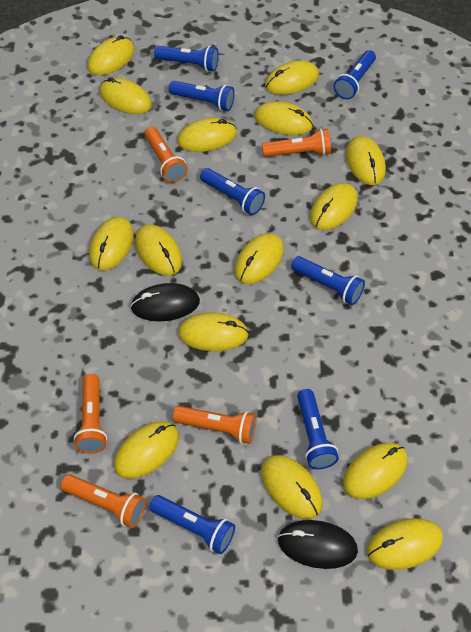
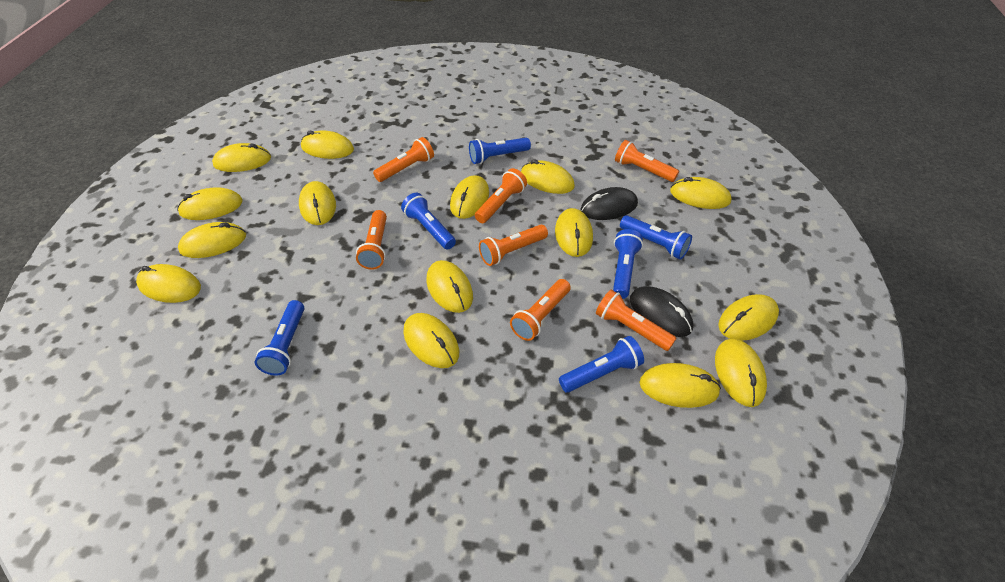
blue flashlight: 7 -> 6
orange flashlight: 5 -> 7

